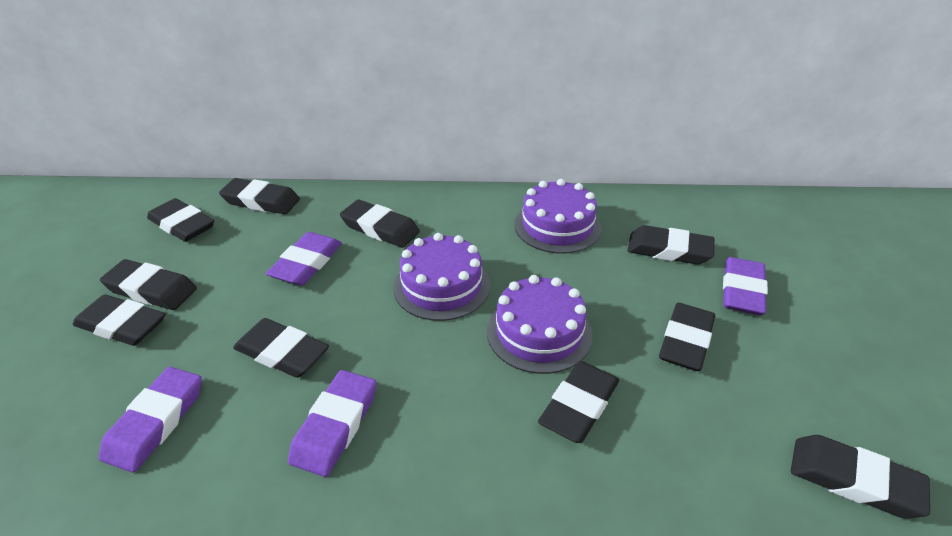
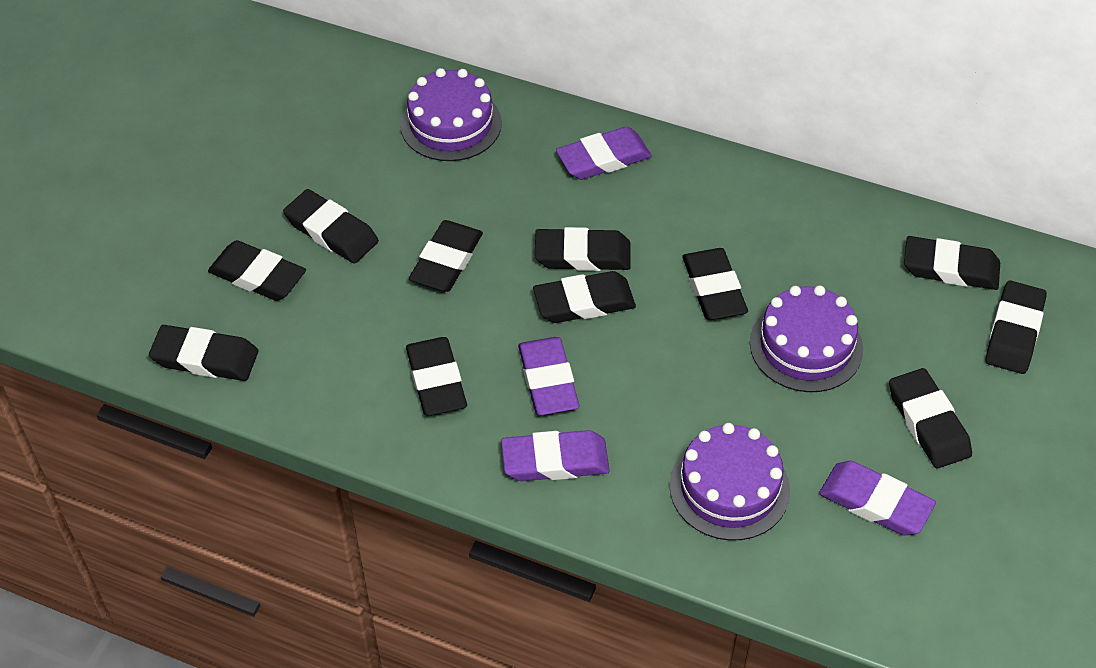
black eraser: 10 -> 11

